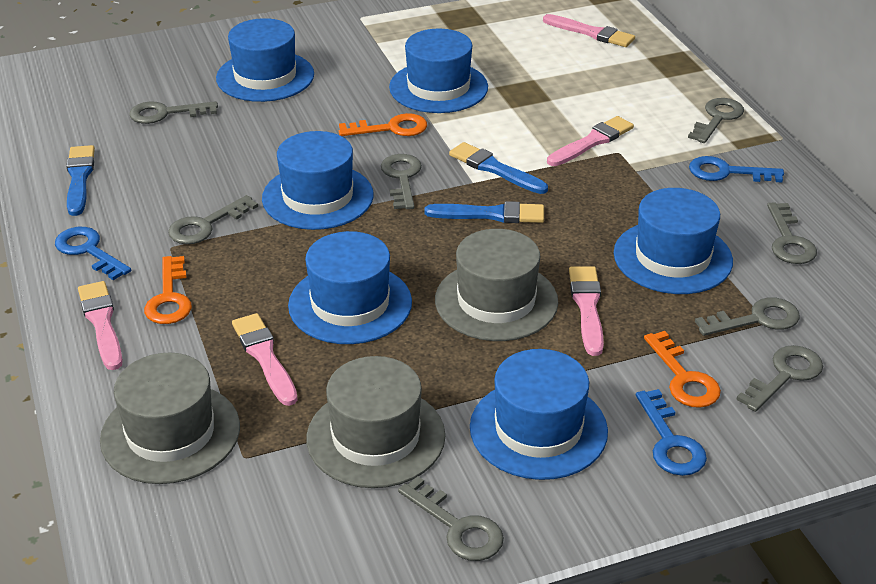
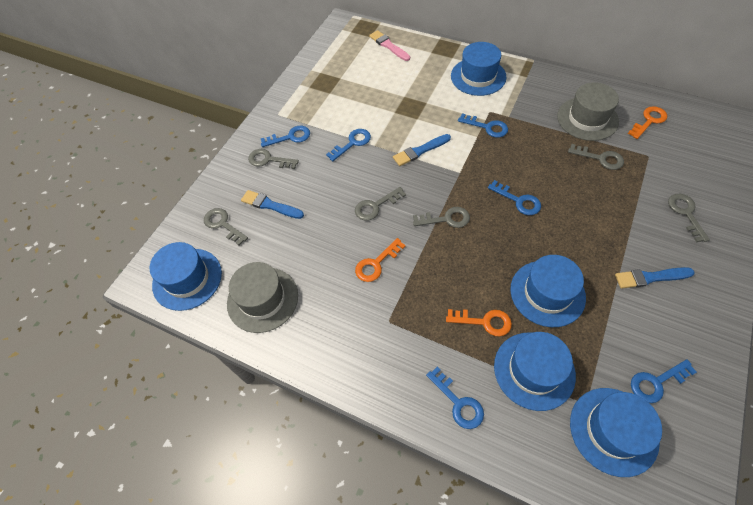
blue hat: 6 -> 5
blue key: 3 -> 6
grey hat: 3 -> 2
grey key: 8 -> 6
pink brush: 5 -> 1

